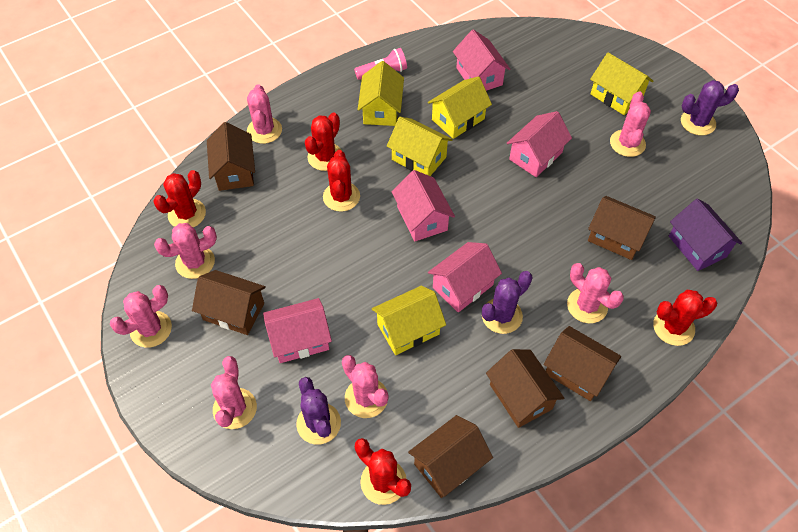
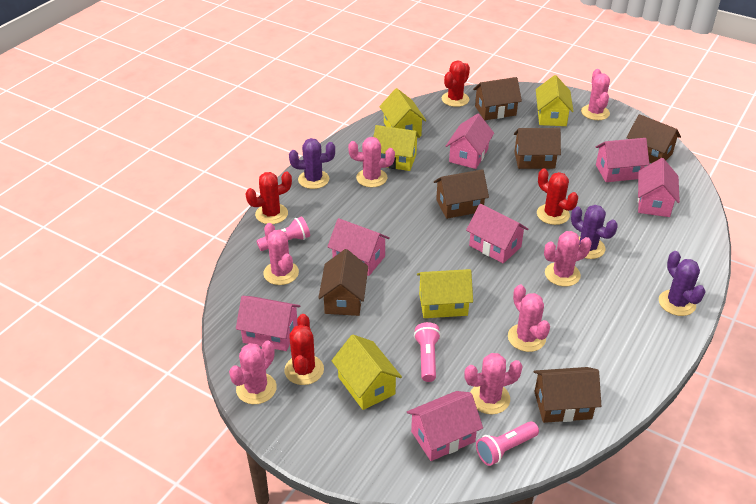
pink flashlight: 1 -> 3
pink house: 5 -> 7
purple house: 1 -> 0
red cactus: 5 -> 4

